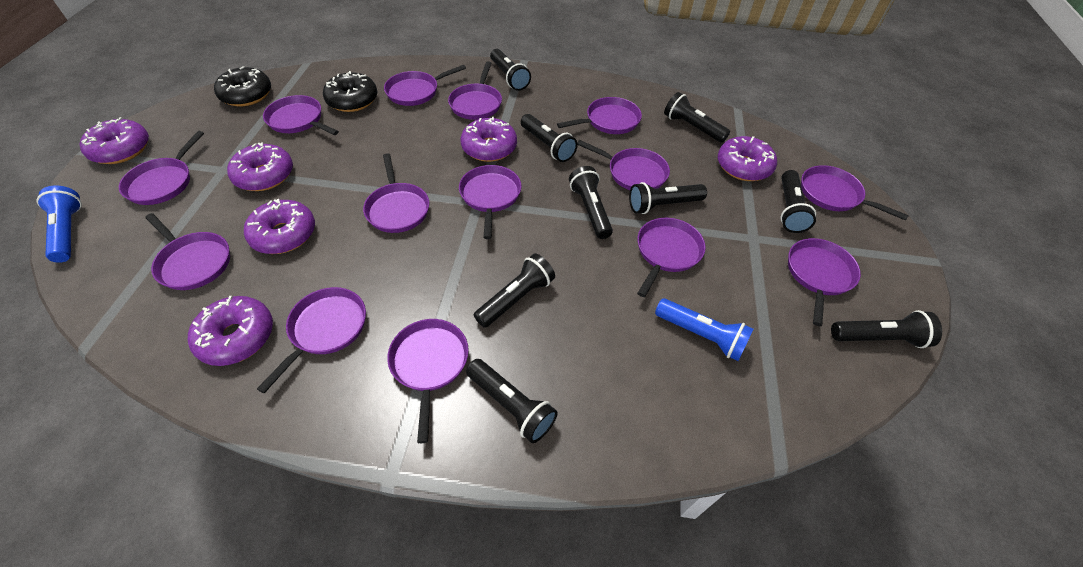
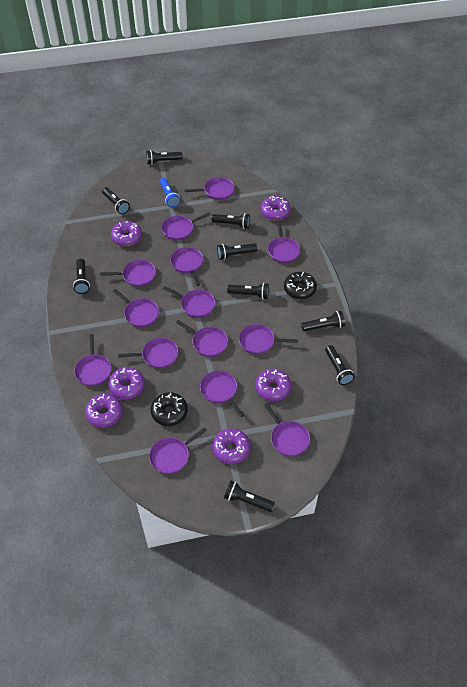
blue flashlight: 2 -> 1

